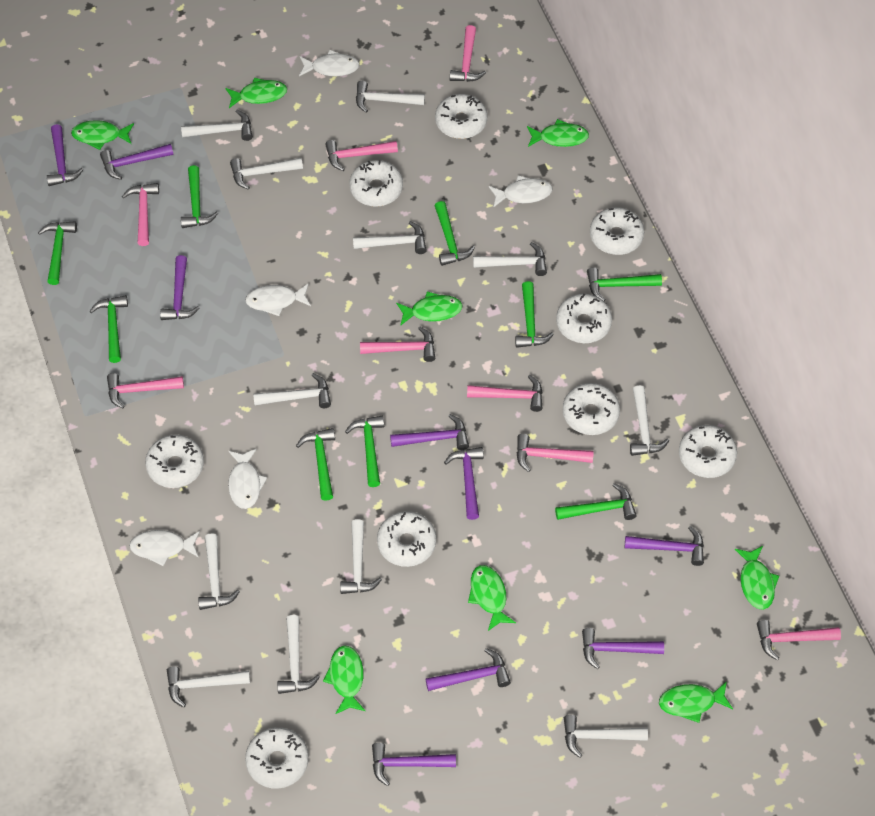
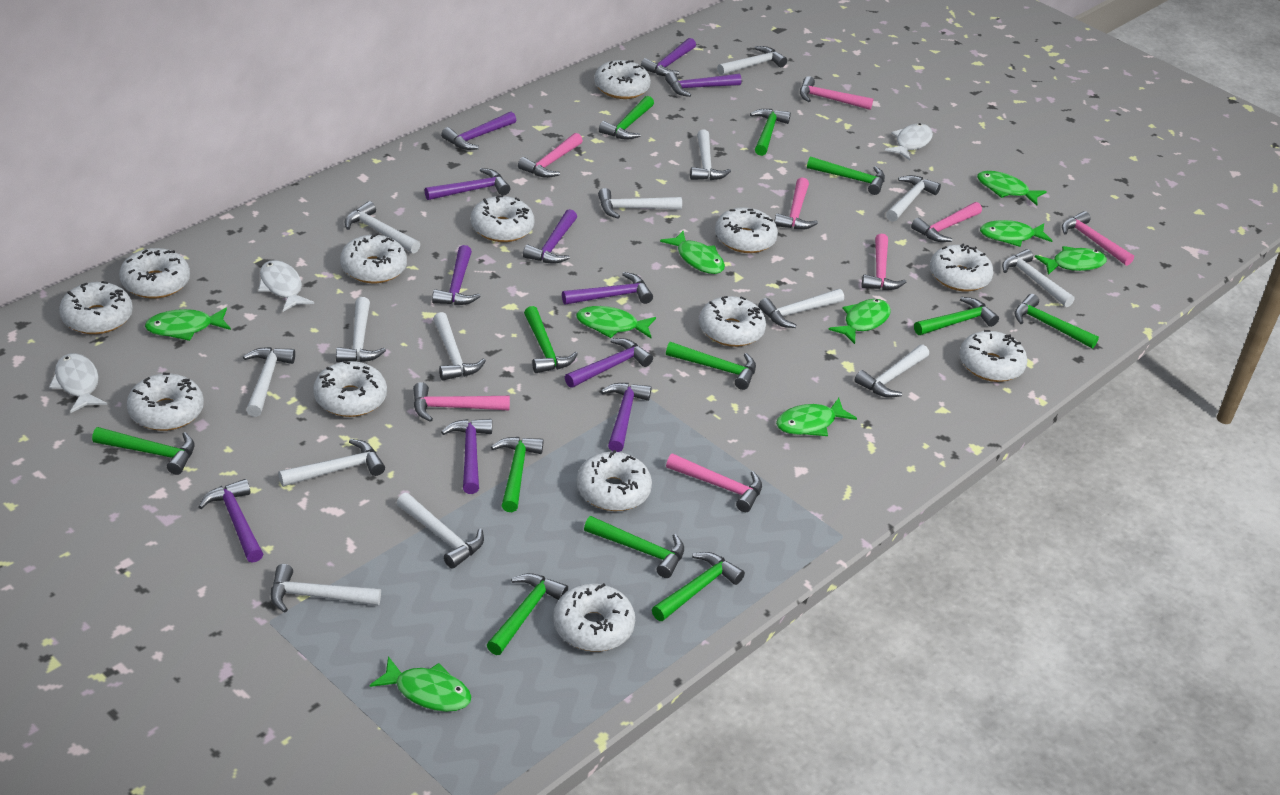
green fish: 8 -> 9
green hammer: 9 -> 12
purple hammer: 9 -> 11
white donut: 9 -> 13
white fish: 5 -> 3
white hammer: 12 -> 14

